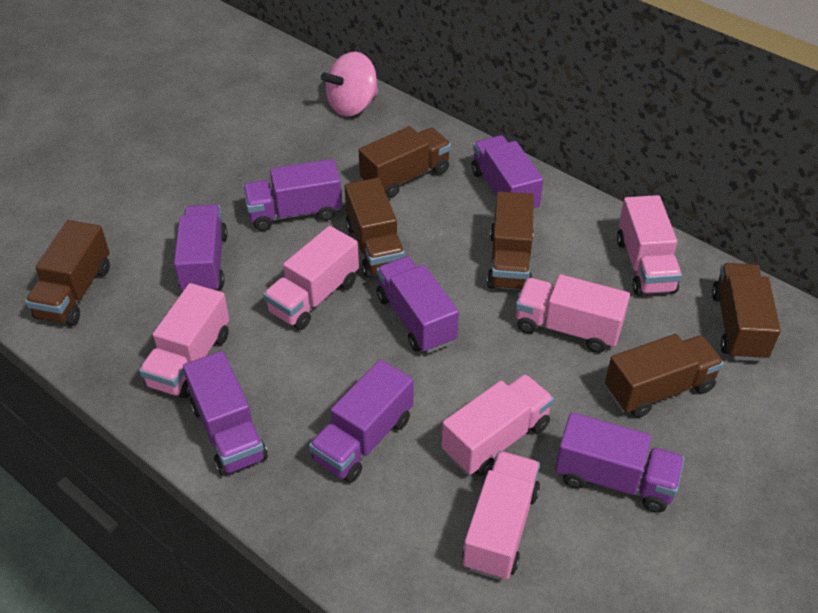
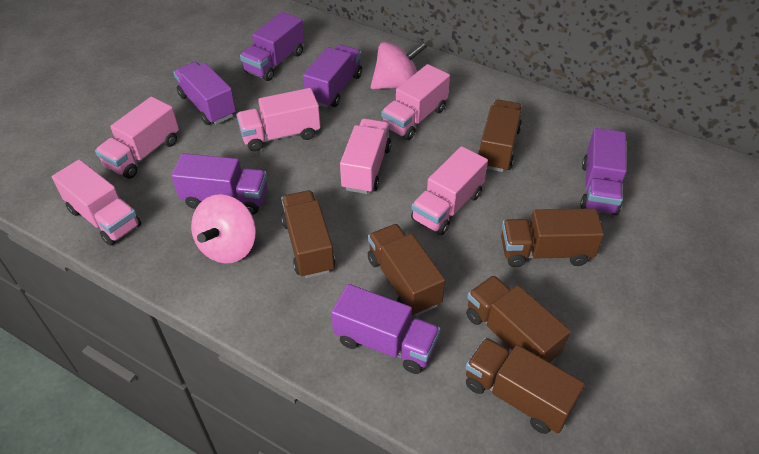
pink spinning top: 1 -> 2
purple truck: 7 -> 6

